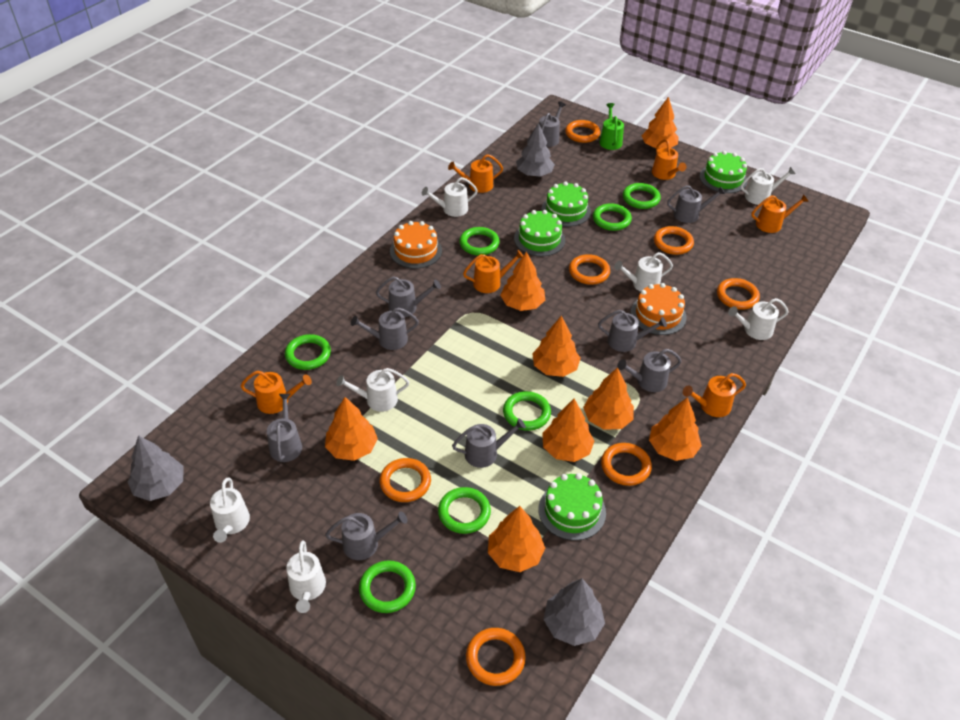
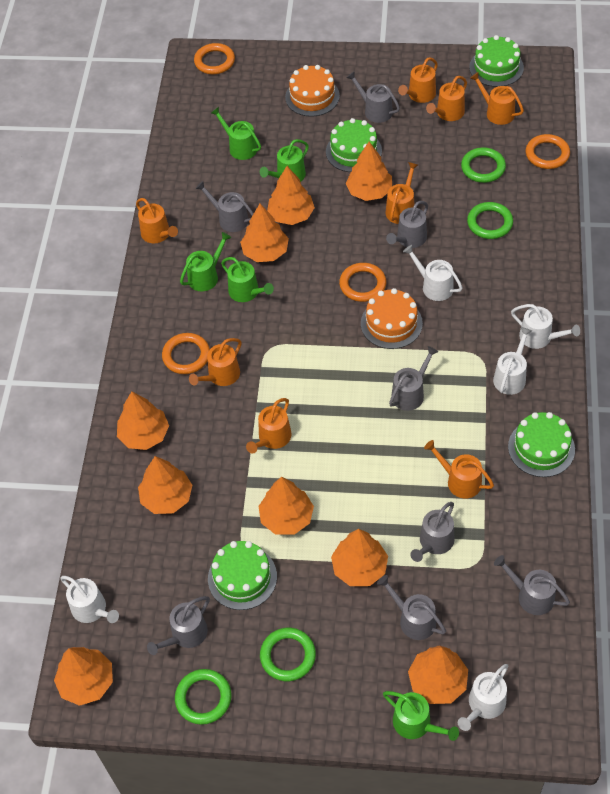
green ring: 7 -> 4
green watering can: 1 -> 5
grey tree: 3 -> 0
grey watering can: 9 -> 8
orange ring: 7 -> 4
orange tree: 8 -> 9
orange watering can: 6 -> 8
white watering can: 7 -> 5

